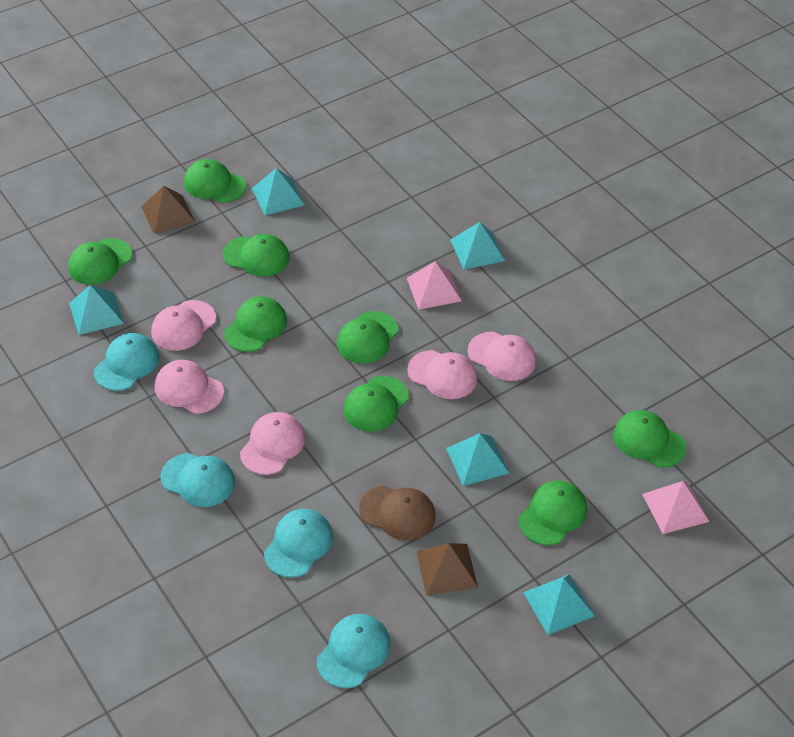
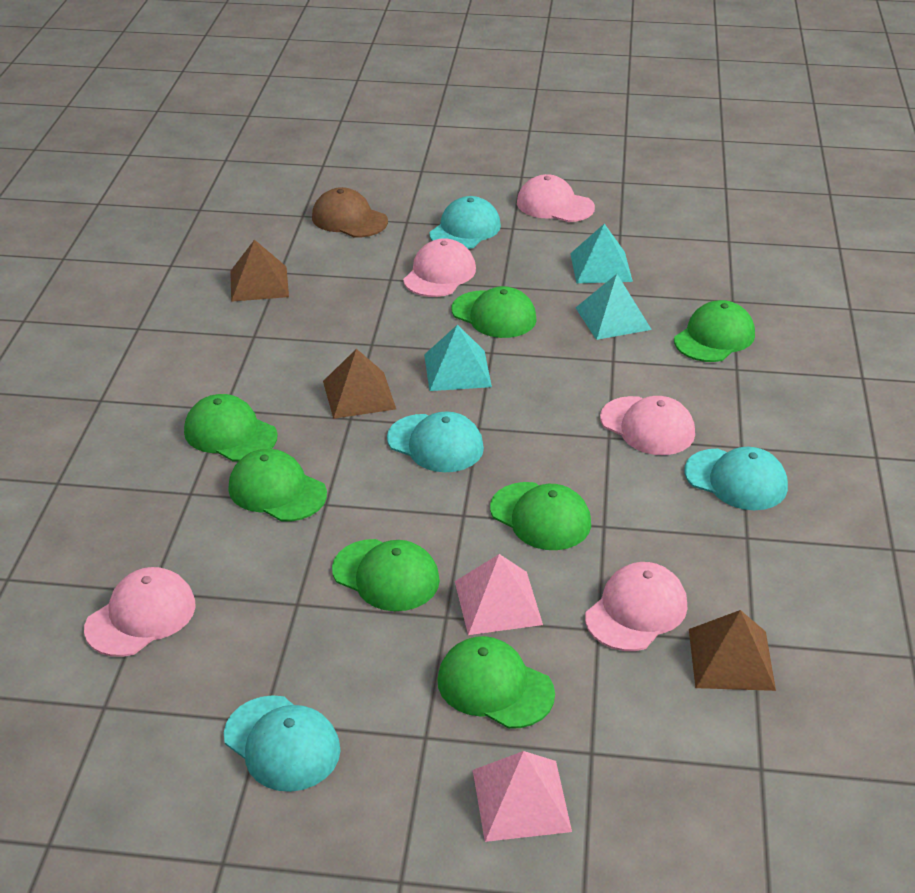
brown pyramid: 2 -> 3
green cap: 8 -> 7
turquoise pyramid: 5 -> 3

